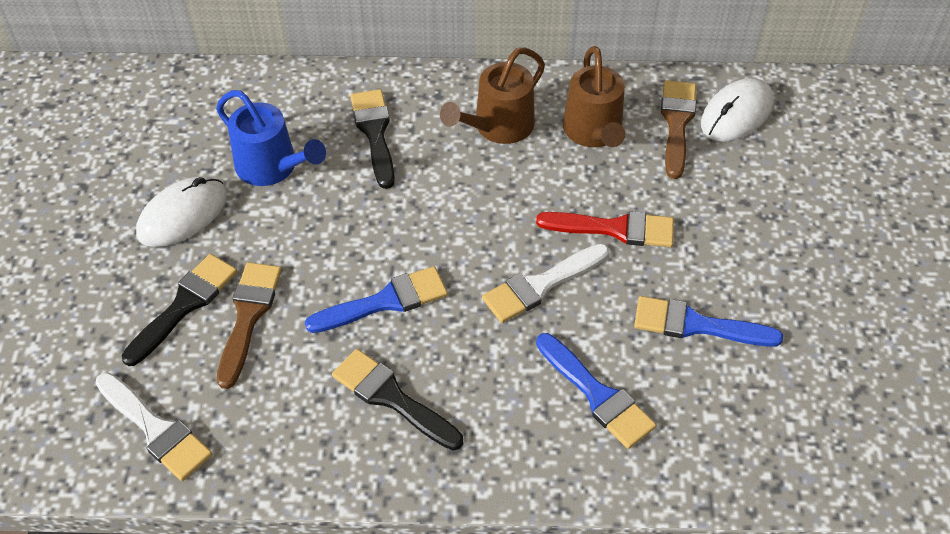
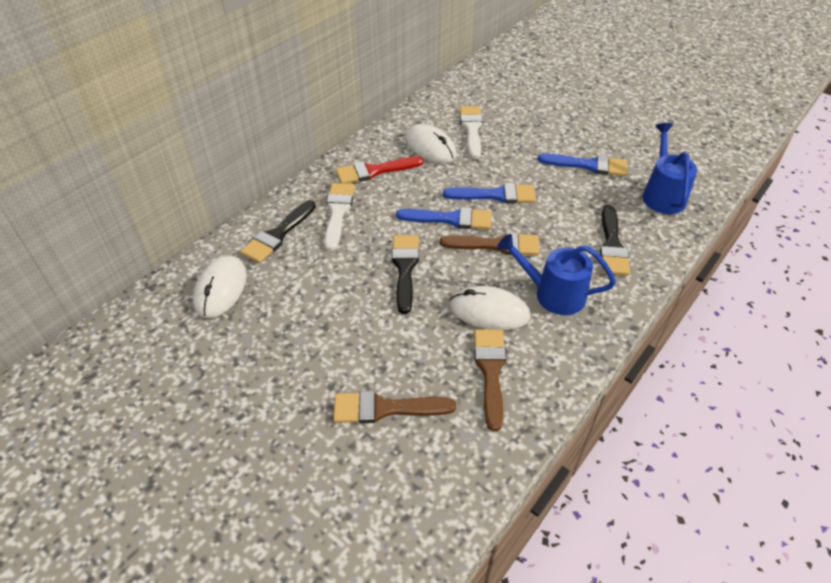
blue watering can: 1 -> 2
brown brush: 2 -> 3
brown watering can: 2 -> 0
white mouse: 2 -> 3

